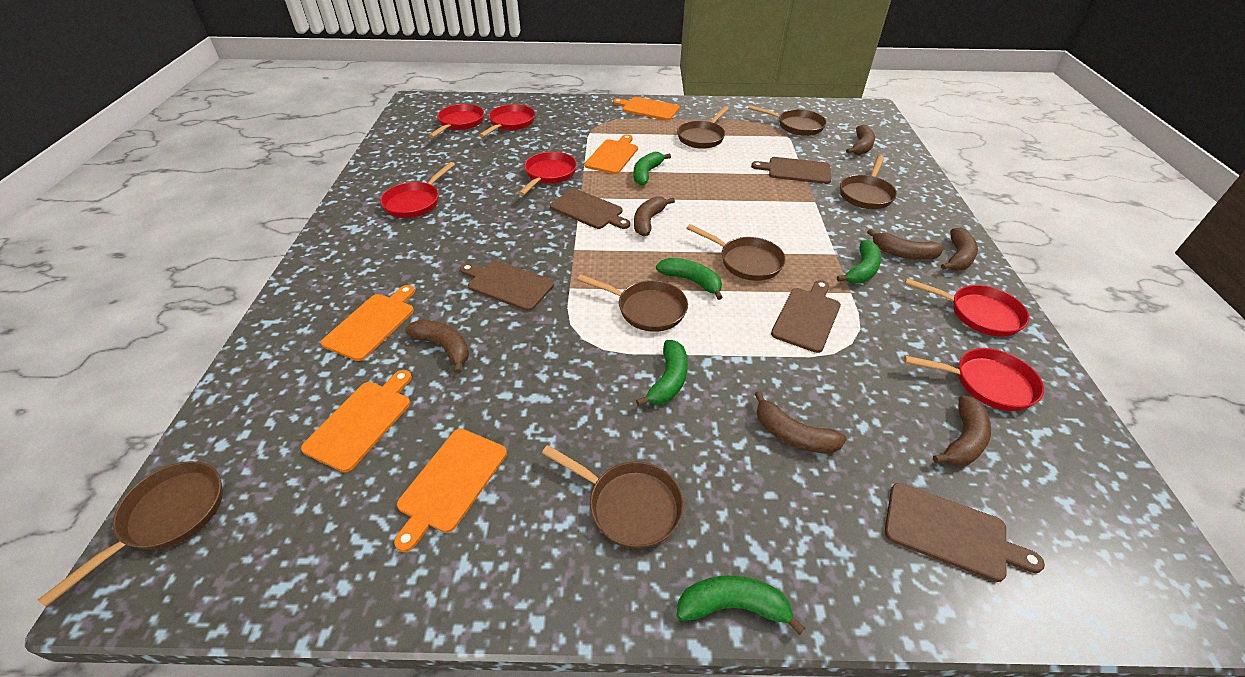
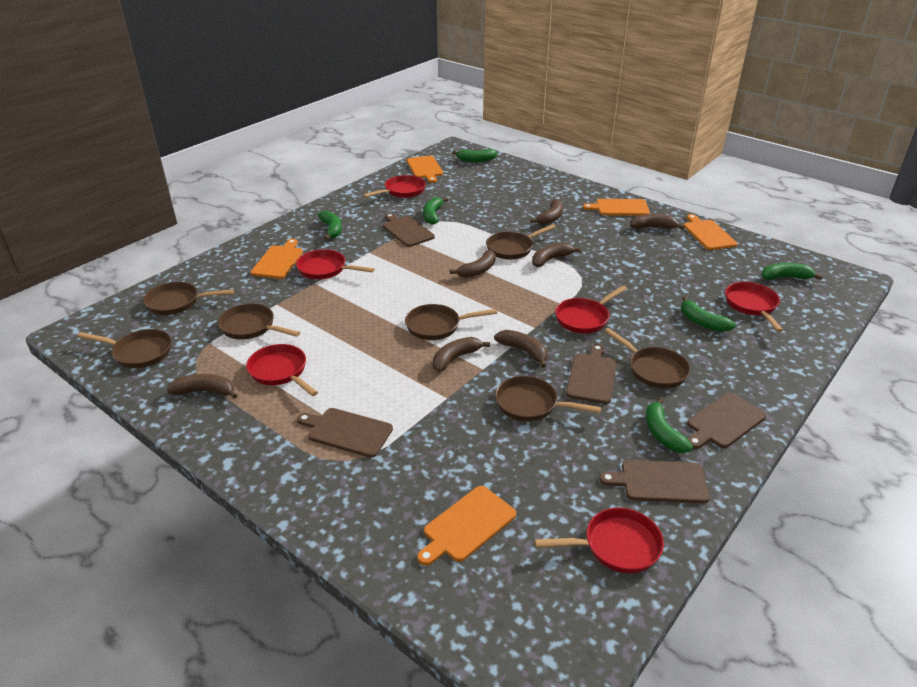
green banana: 5 -> 6

